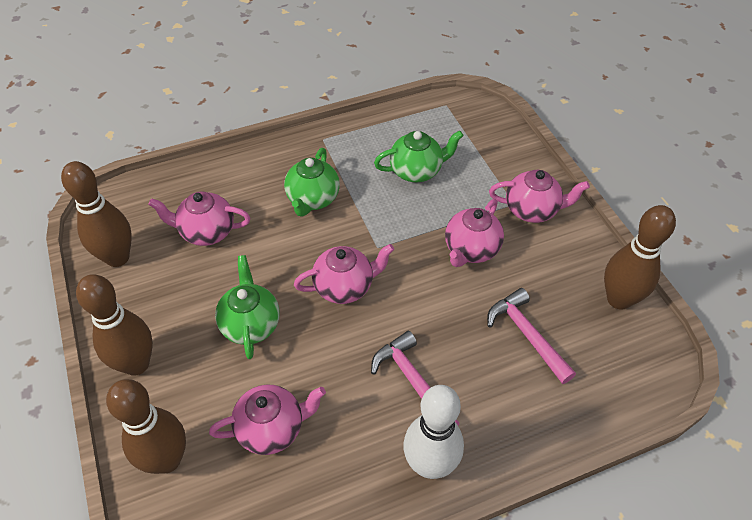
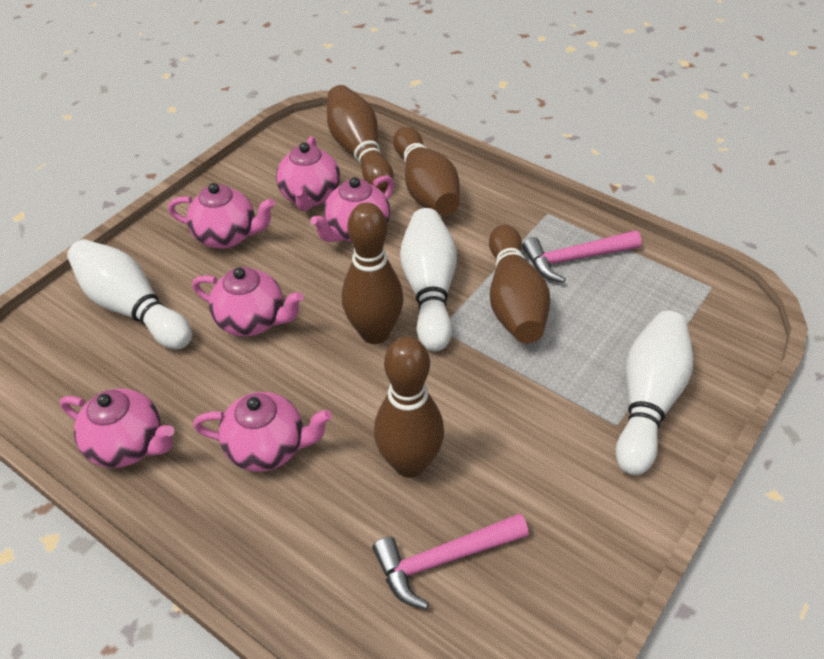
brown bowling pin: 4 -> 5
green teapot: 3 -> 0
pink teapot: 5 -> 6
white bowling pin: 1 -> 3

